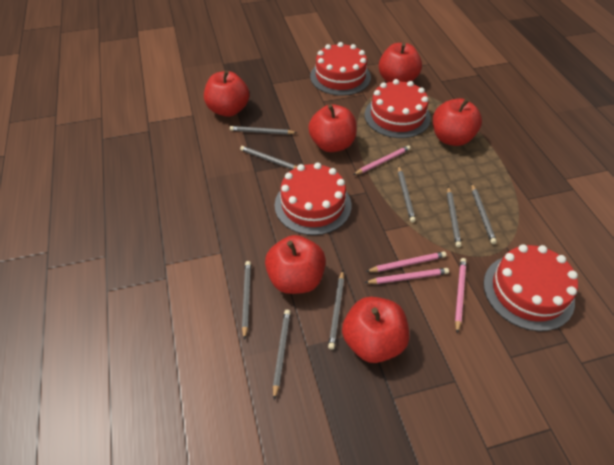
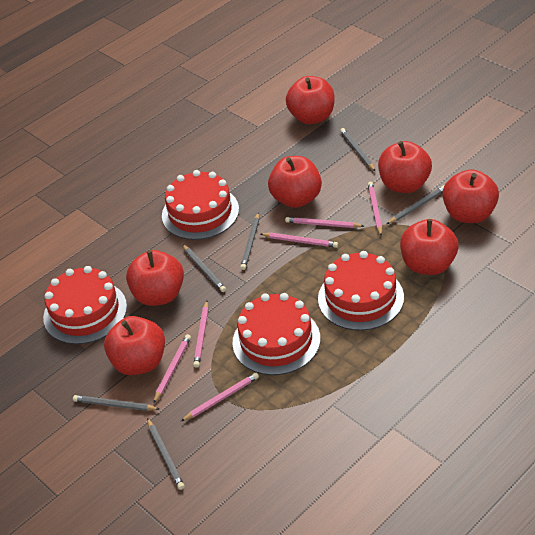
grey pencil: 8 -> 6
pink pencil: 4 -> 6
red apple: 6 -> 7

